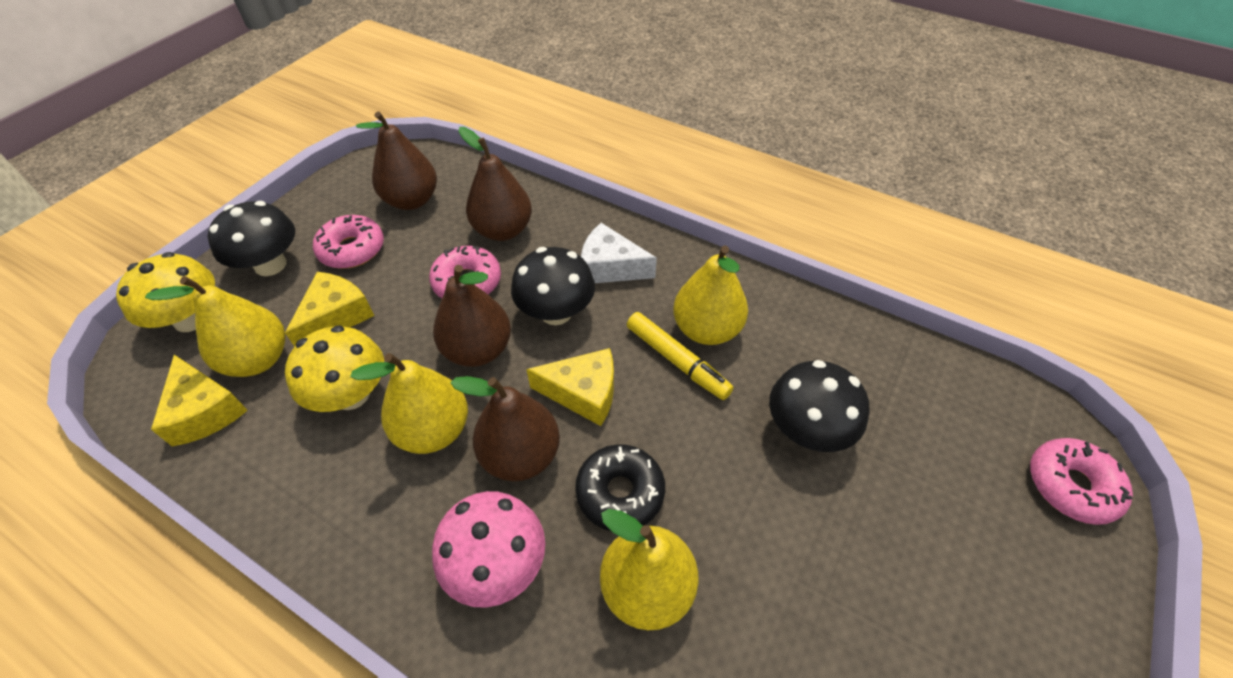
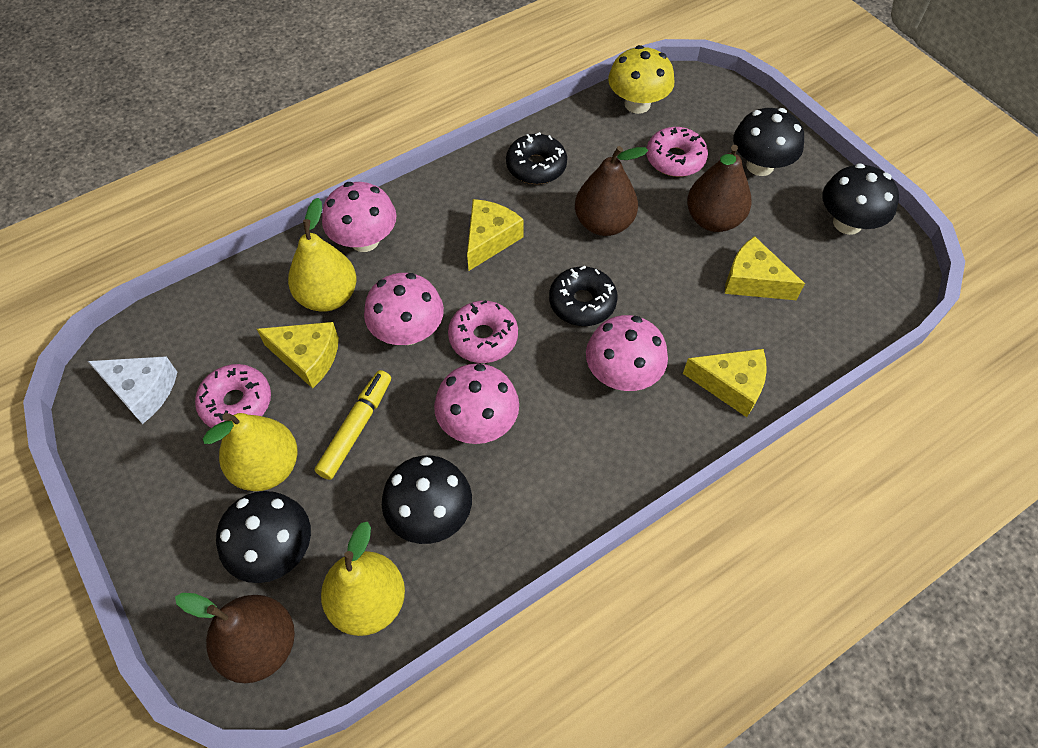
black donut: 1 -> 2
black mushroom: 3 -> 4
brown pear: 4 -> 3
pink mushroom: 1 -> 4
yellow cheese: 3 -> 4
yellow mushroom: 2 -> 1
yellow pear: 4 -> 3

